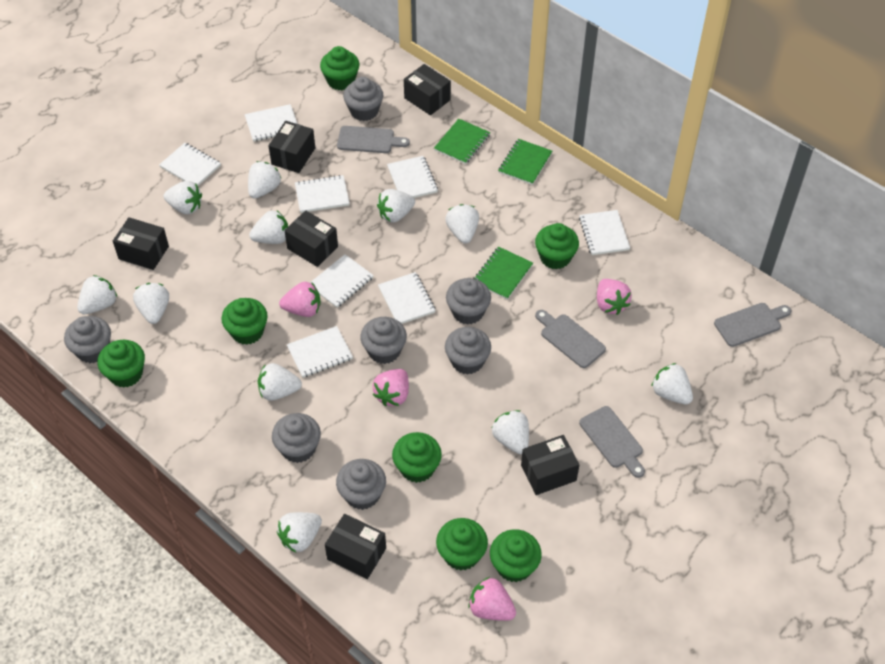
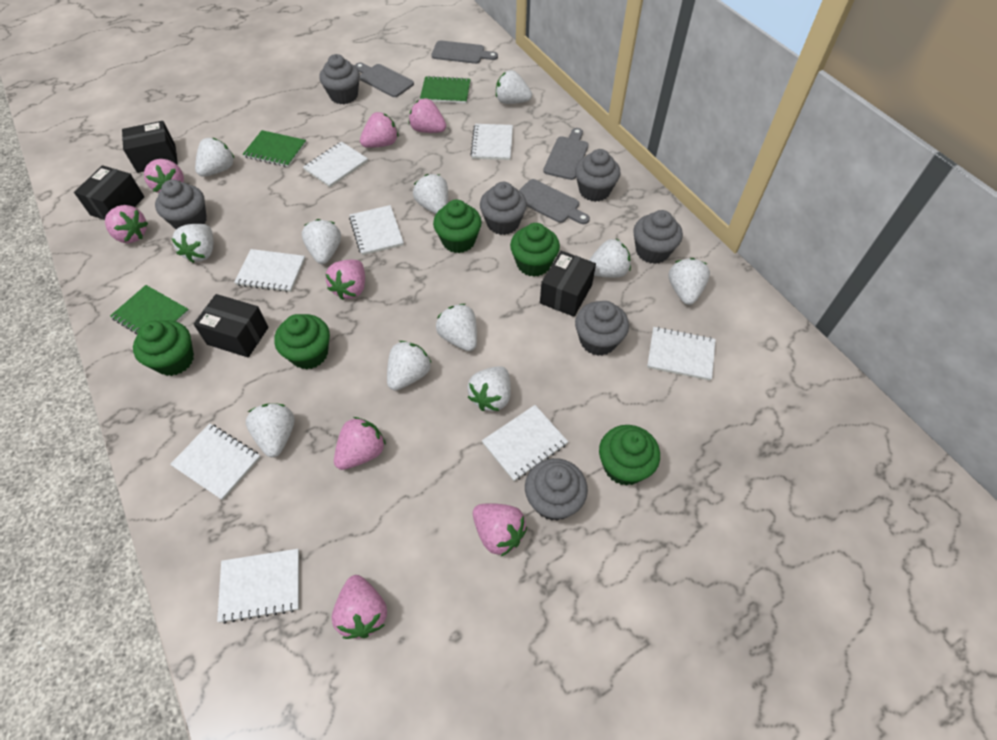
black box: 6 -> 4
green cupcake: 7 -> 5
pink strawberry: 4 -> 8

